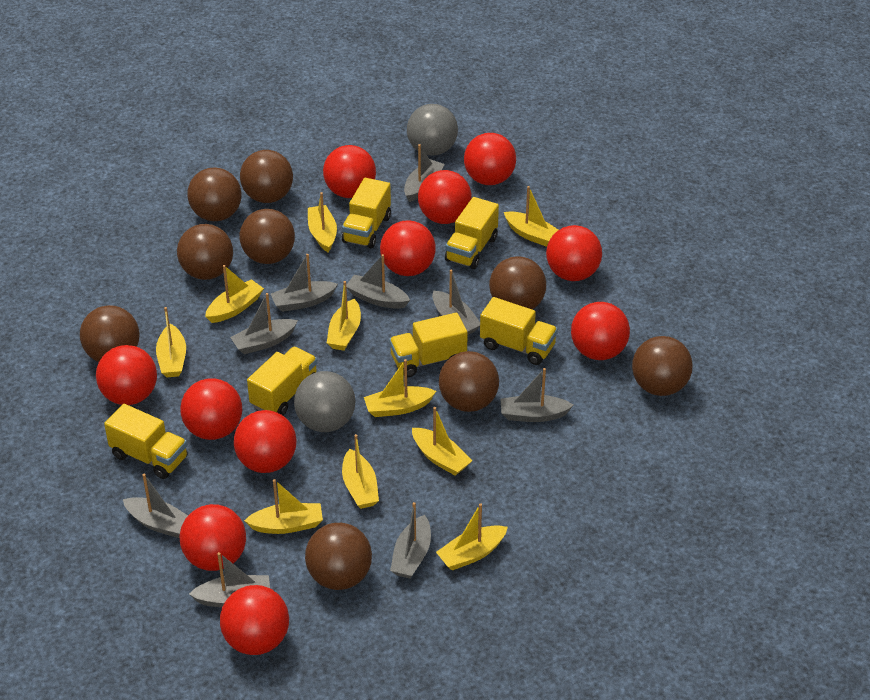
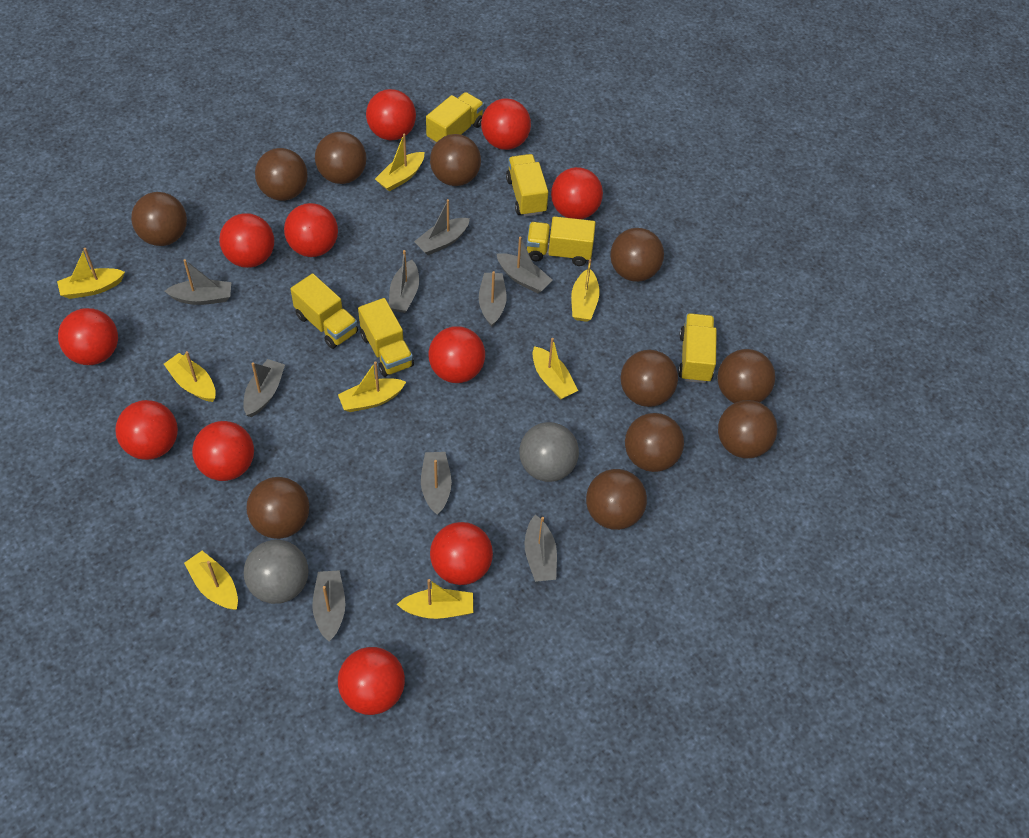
brown ball: 9 -> 11
yellow boat: 10 -> 8

